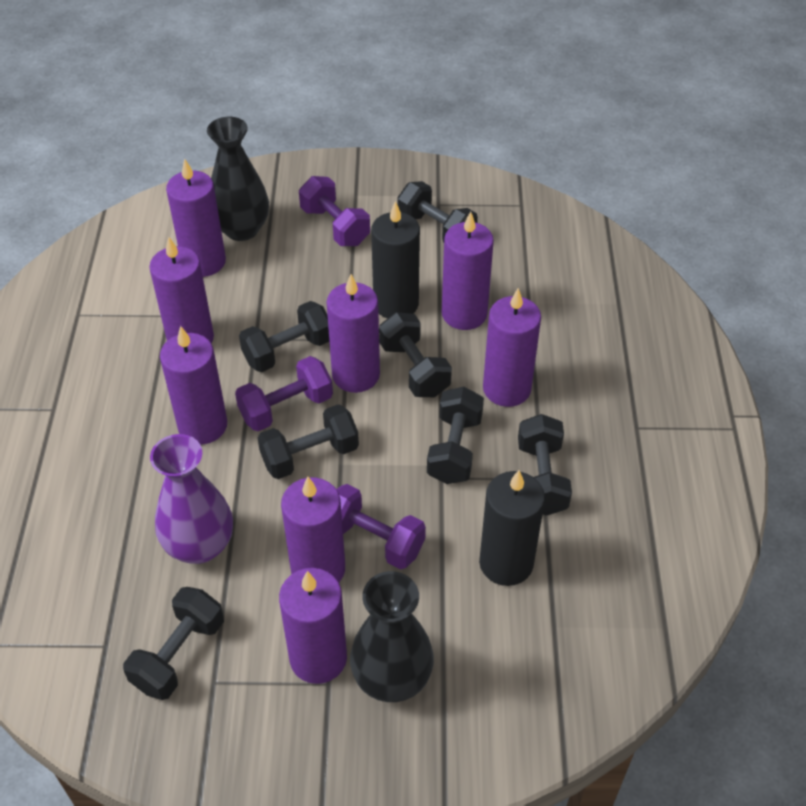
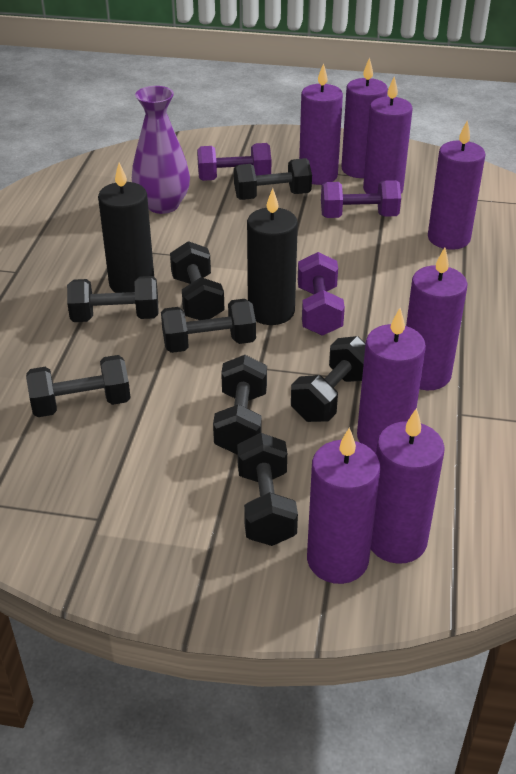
black dumbbell: 7 -> 8
black vase: 2 -> 0

